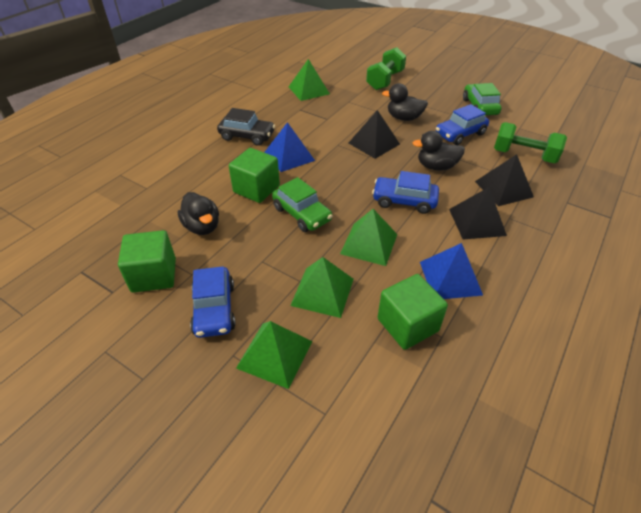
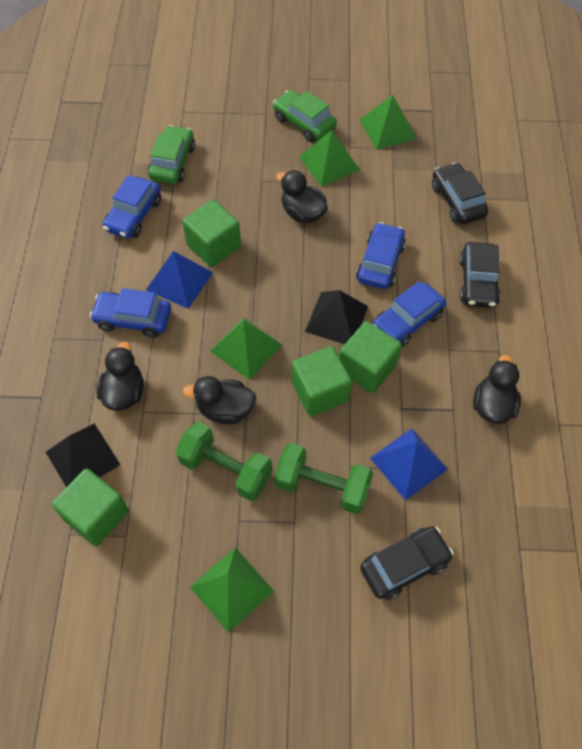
black car: 1 -> 3
black duck: 3 -> 4
black pyramid: 3 -> 2
blue car: 3 -> 4
green cube: 3 -> 4

